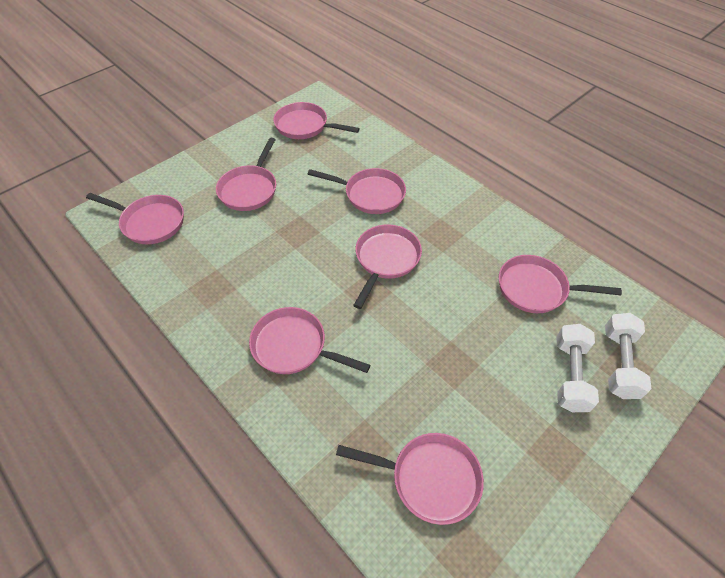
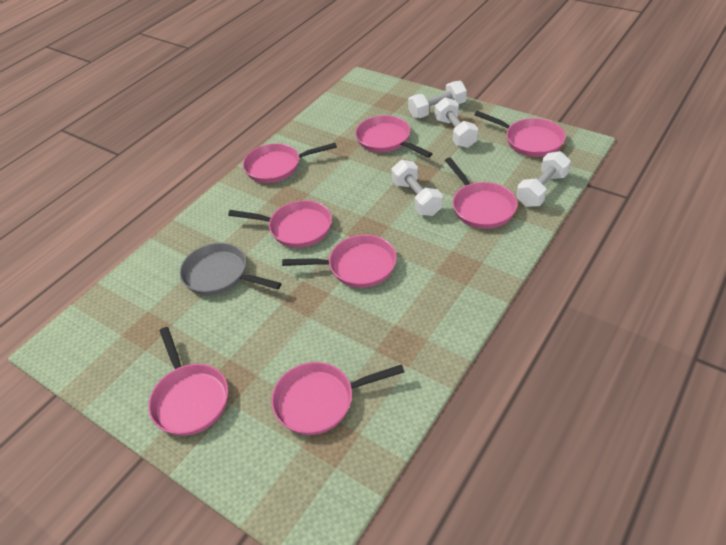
grey pan: 0 -> 1
white dumbbell: 2 -> 4

